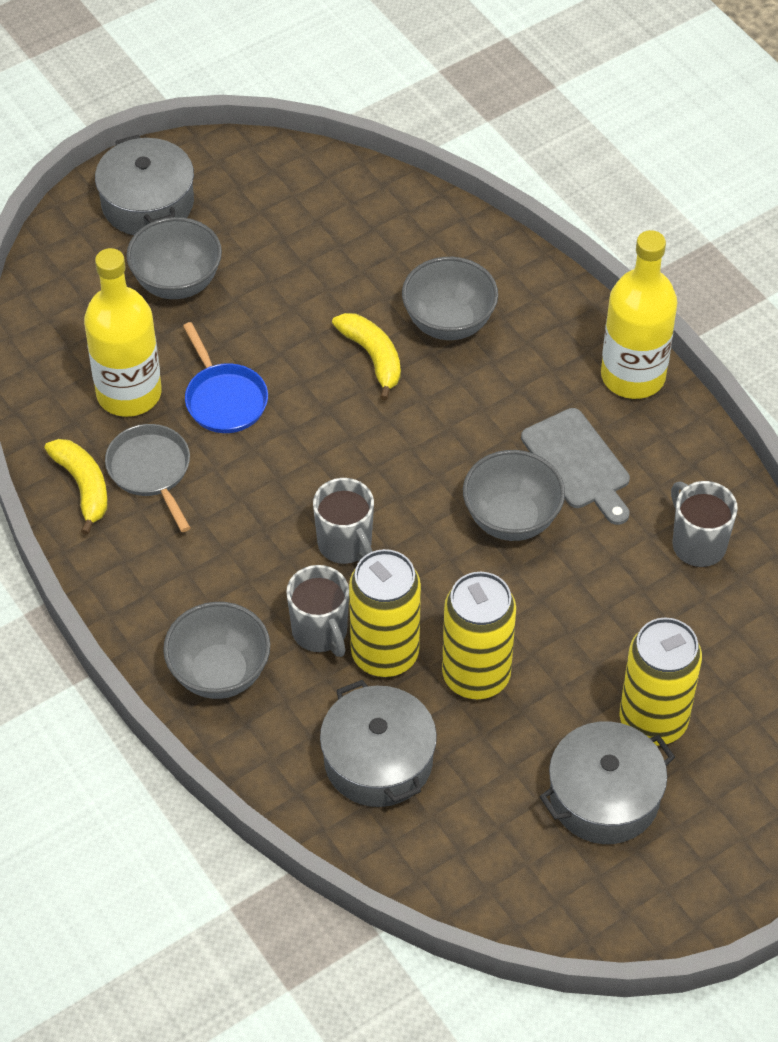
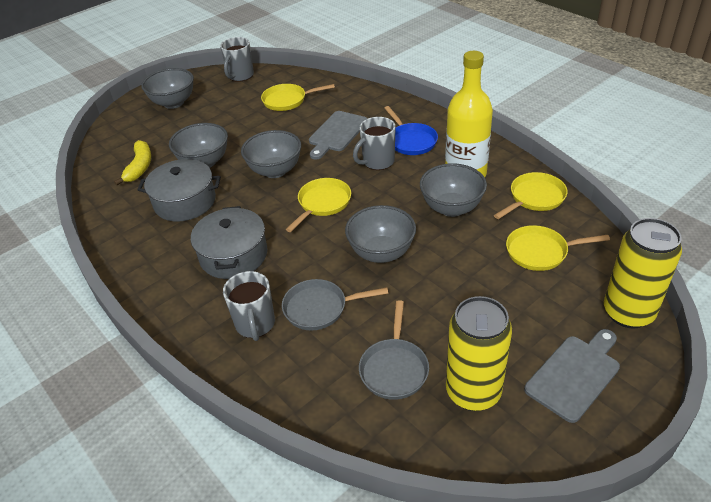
grey bowl: 4 -> 5
grey cutting board: 1 -> 2
grey pan: 1 -> 2
grey pot: 3 -> 2
yellow banana: 2 -> 1
yellow bottle: 2 -> 1
yellow can: 3 -> 2
yellow pan: 0 -> 4

